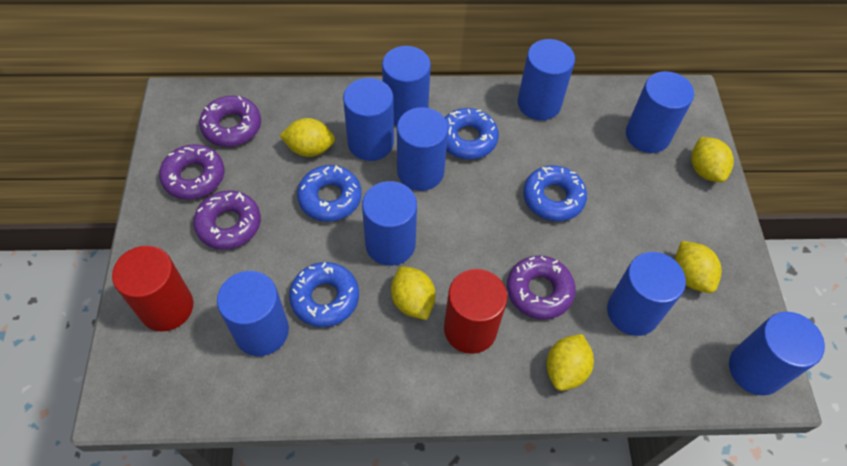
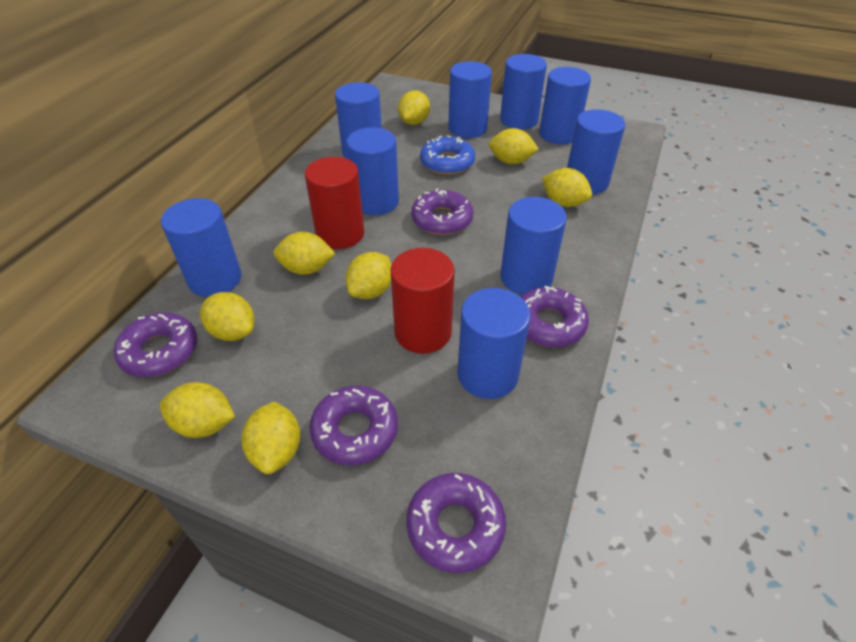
blue donut: 4 -> 1
purple donut: 4 -> 5
yellow lemon: 5 -> 8

